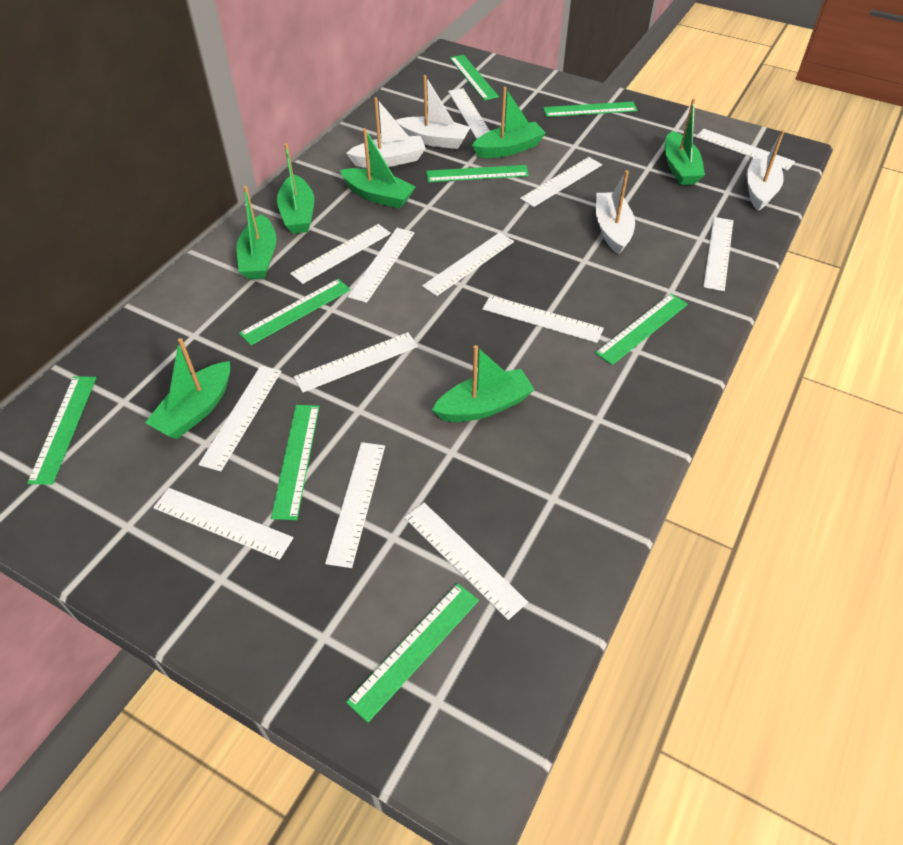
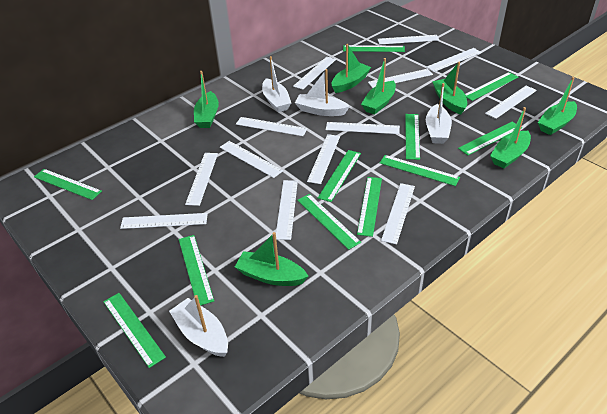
green ruler: 8 -> 11

